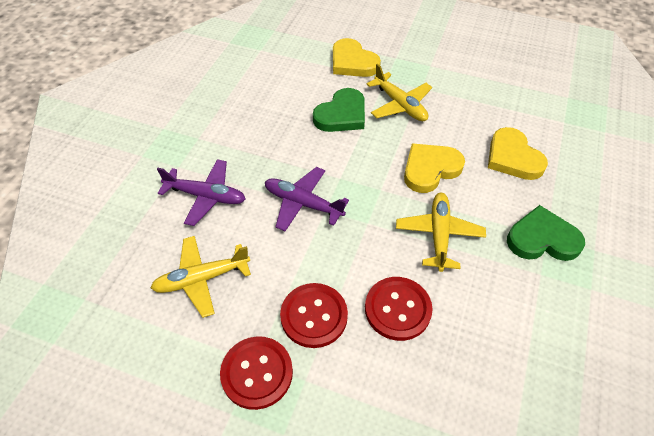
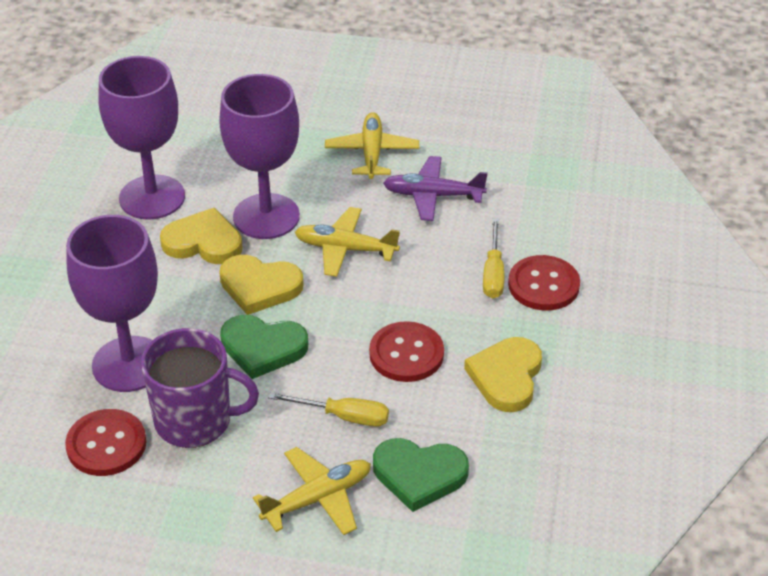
purple goblet: 0 -> 3
purple mug: 0 -> 1
purple plane: 2 -> 1
yellow screwdriver: 0 -> 2

